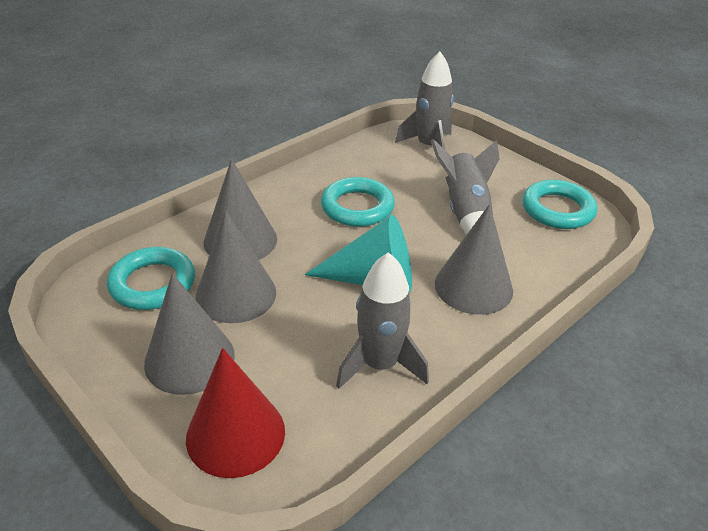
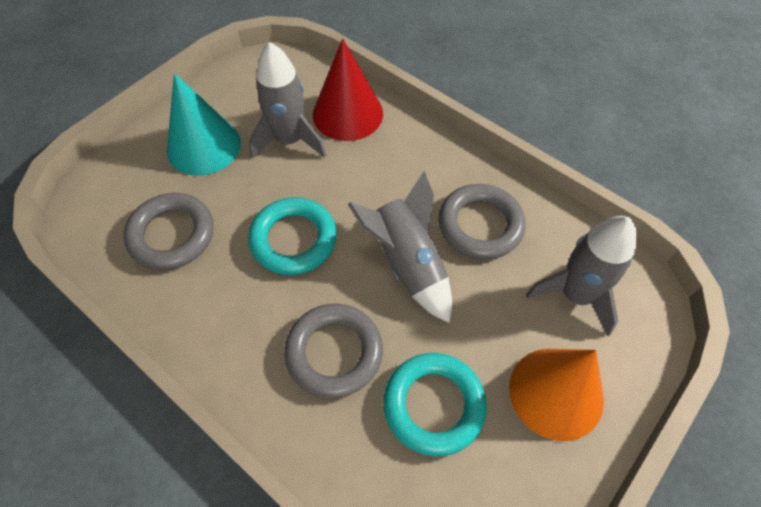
grey cone: 4 -> 0
grey ring: 0 -> 3
orange cone: 0 -> 1
turquoise ring: 3 -> 2

